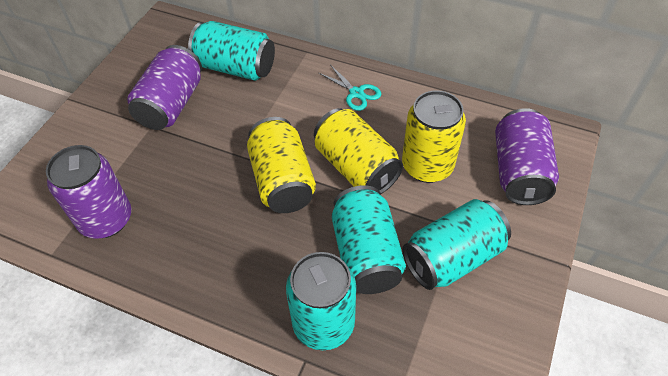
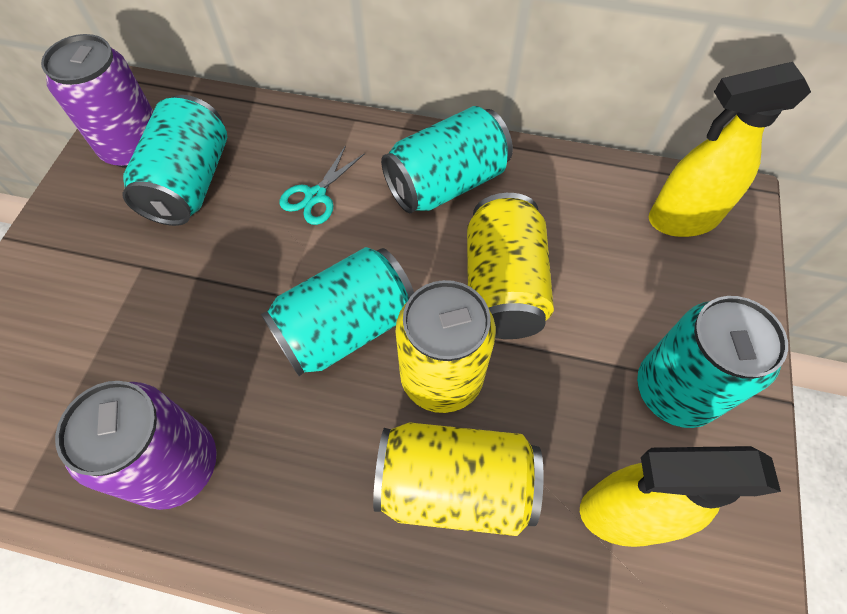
purple can: 3 -> 2
yellow spray bottle: 0 -> 2

